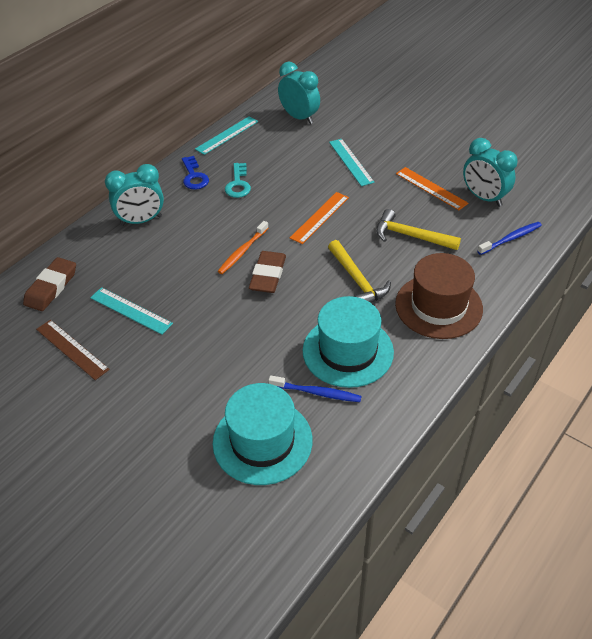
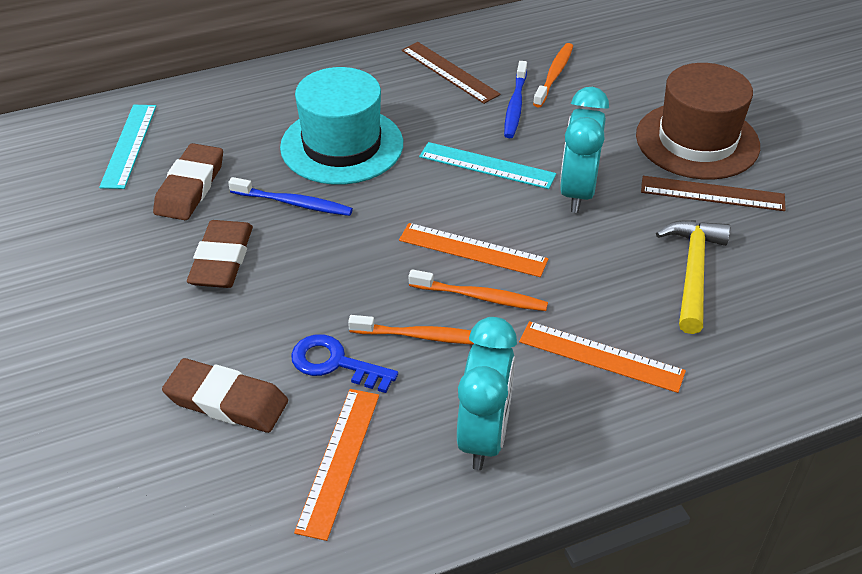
brown eraser: 2 -> 3
brown ruler: 1 -> 2
orange ruler: 2 -> 3
orange toothbrush: 1 -> 3
turquoise clock: 3 -> 2
turquoise hat: 2 -> 1
turquoise key: 1 -> 0
turquoise ruler: 3 -> 2
yellow hammer: 2 -> 1

